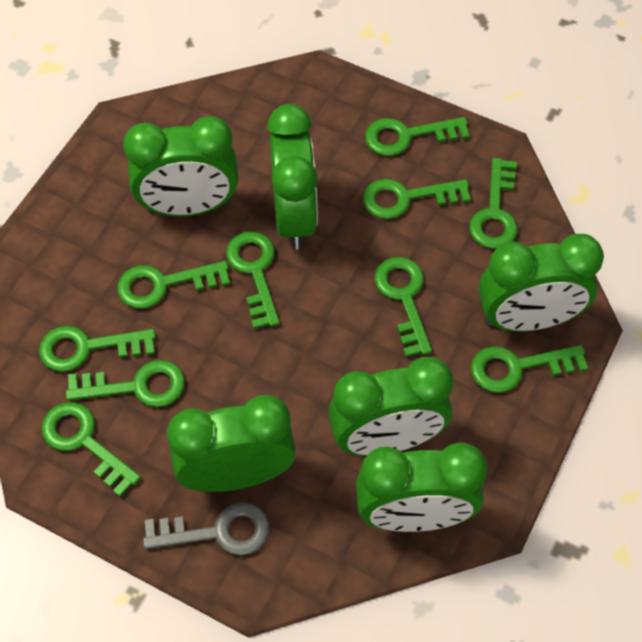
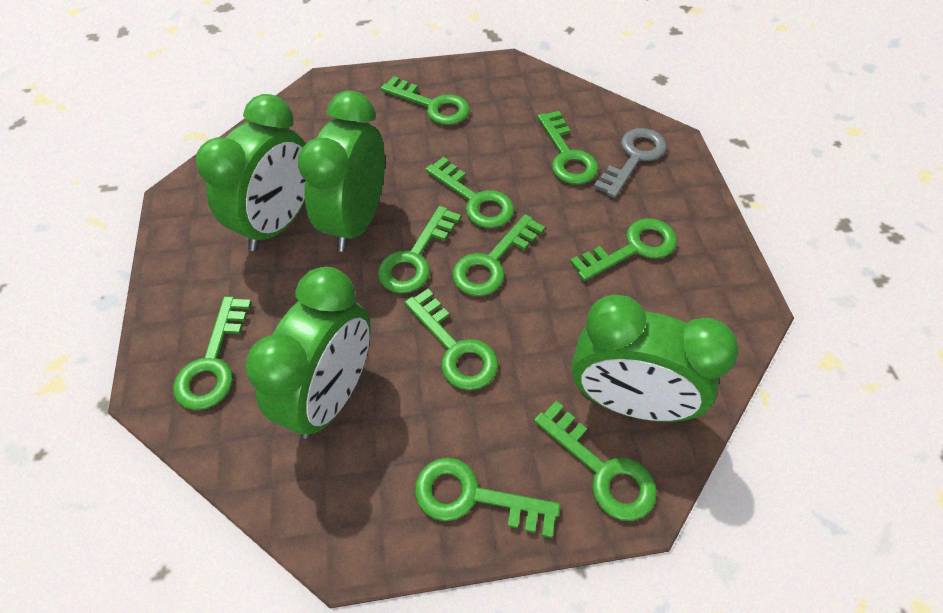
green clock: 6 -> 4

